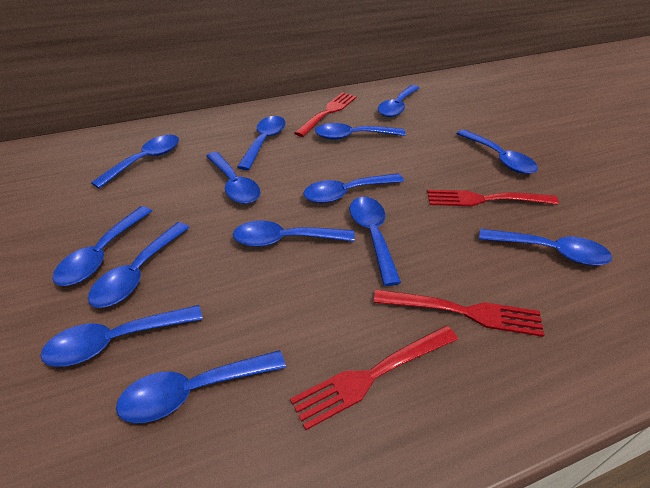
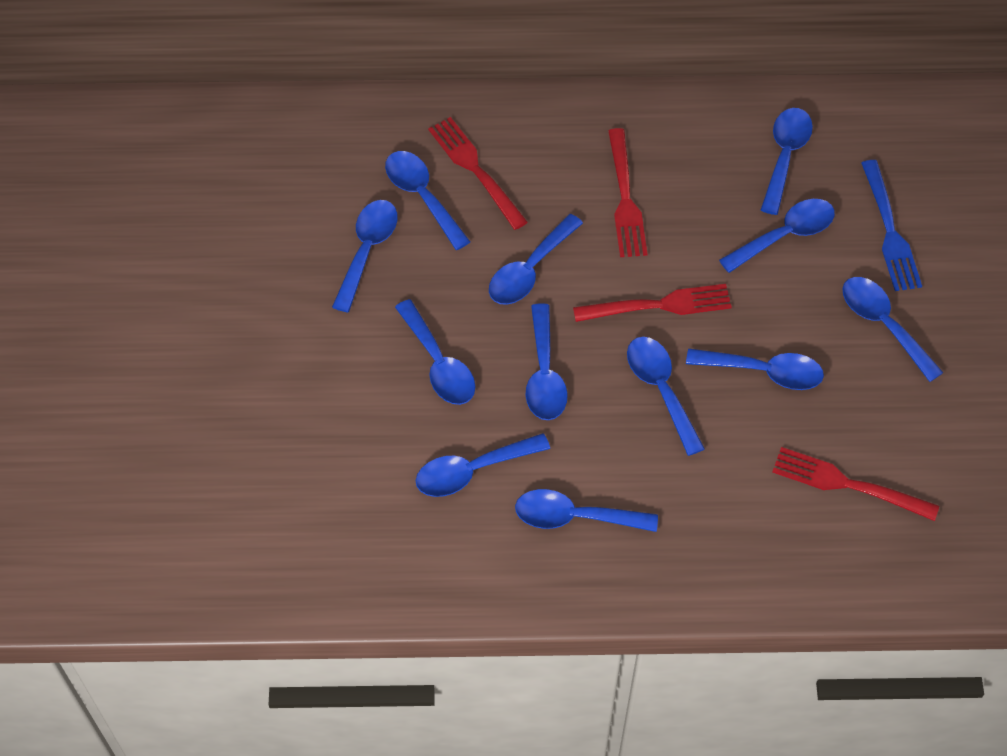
blue fork: 0 -> 1
blue spoon: 14 -> 12

